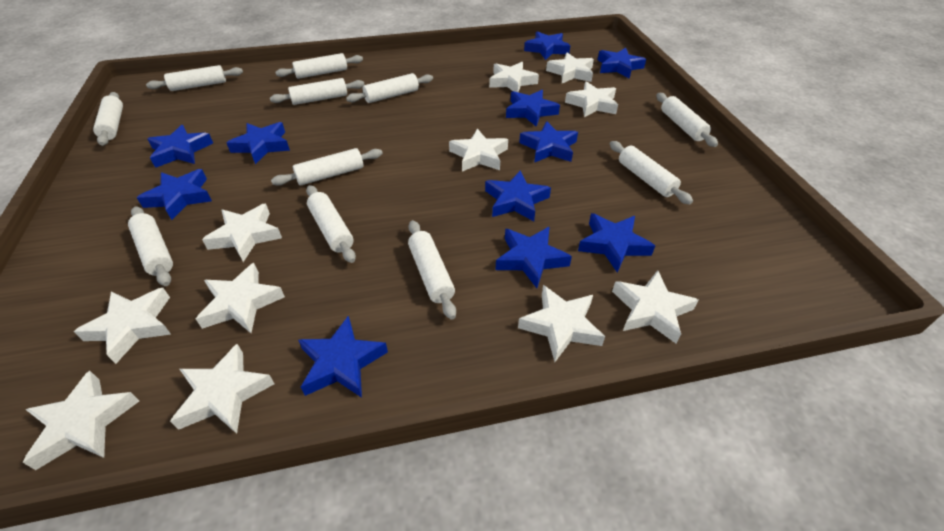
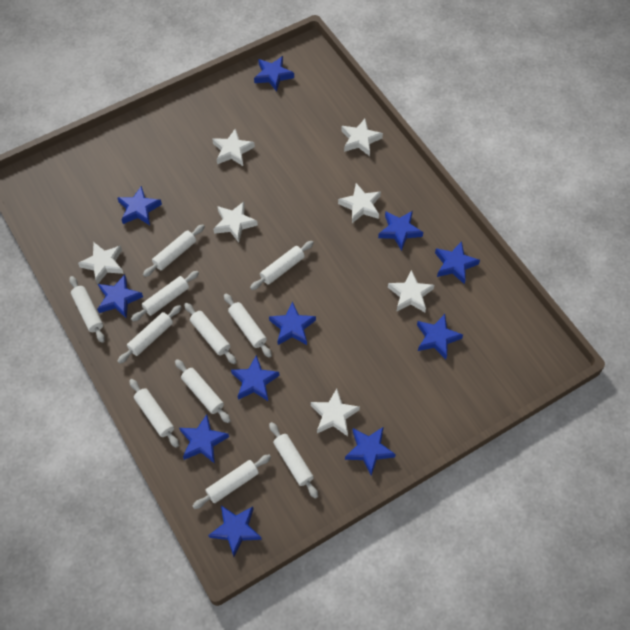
white star: 11 -> 7

